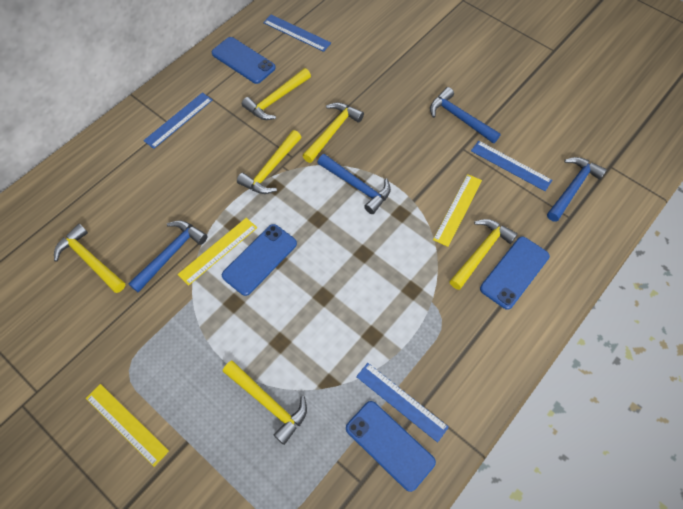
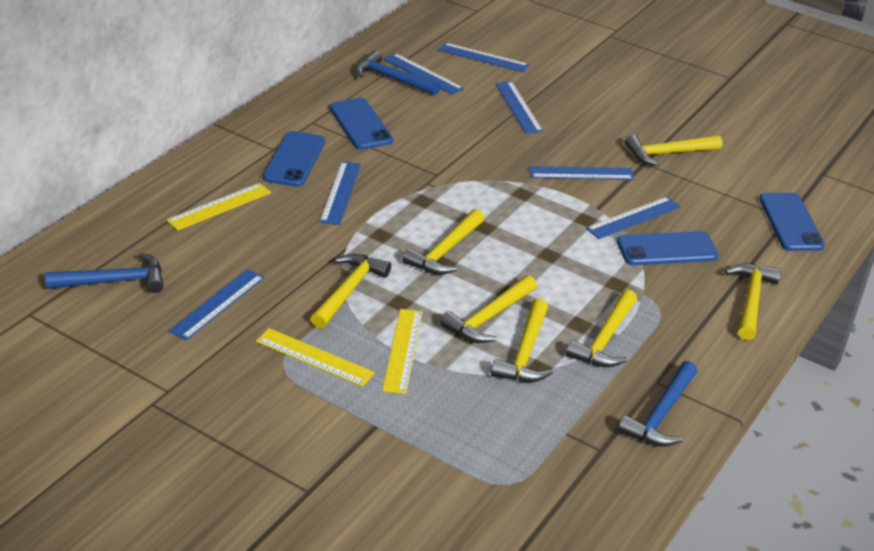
blue hammer: 4 -> 3
blue ruler: 4 -> 7
yellow hammer: 6 -> 7

